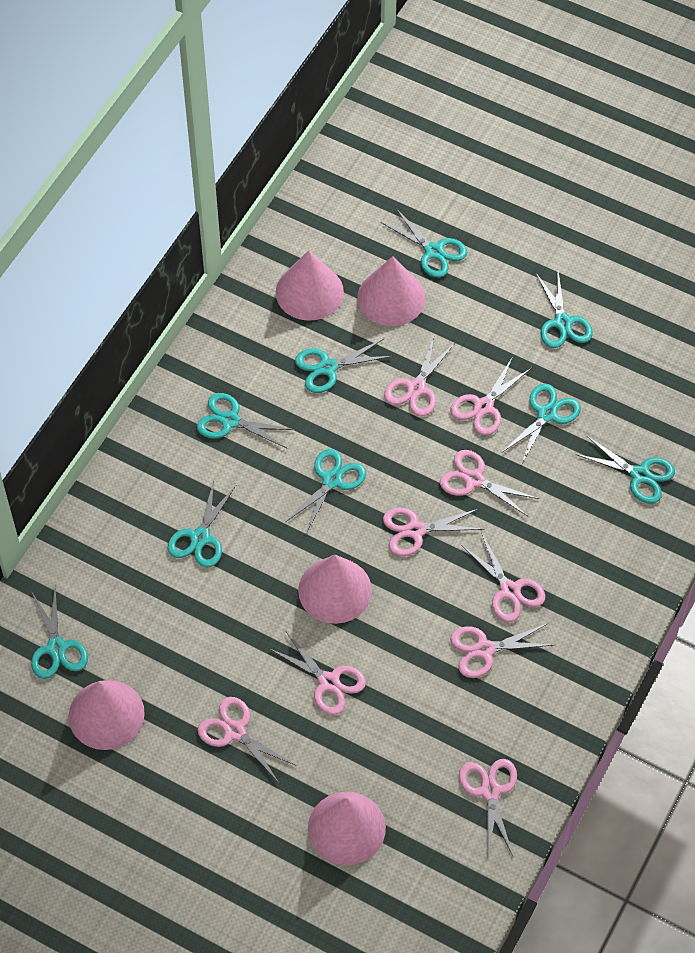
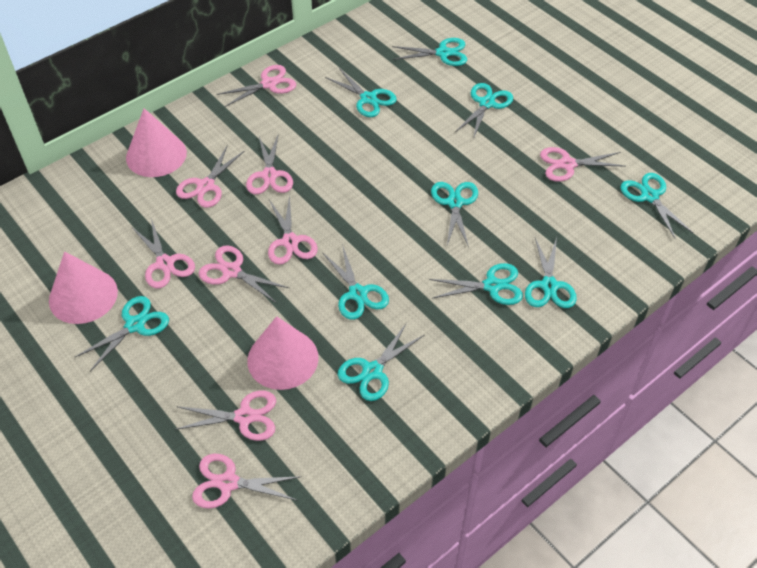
pink cone: 5 -> 3
turquoise scissors: 9 -> 10

